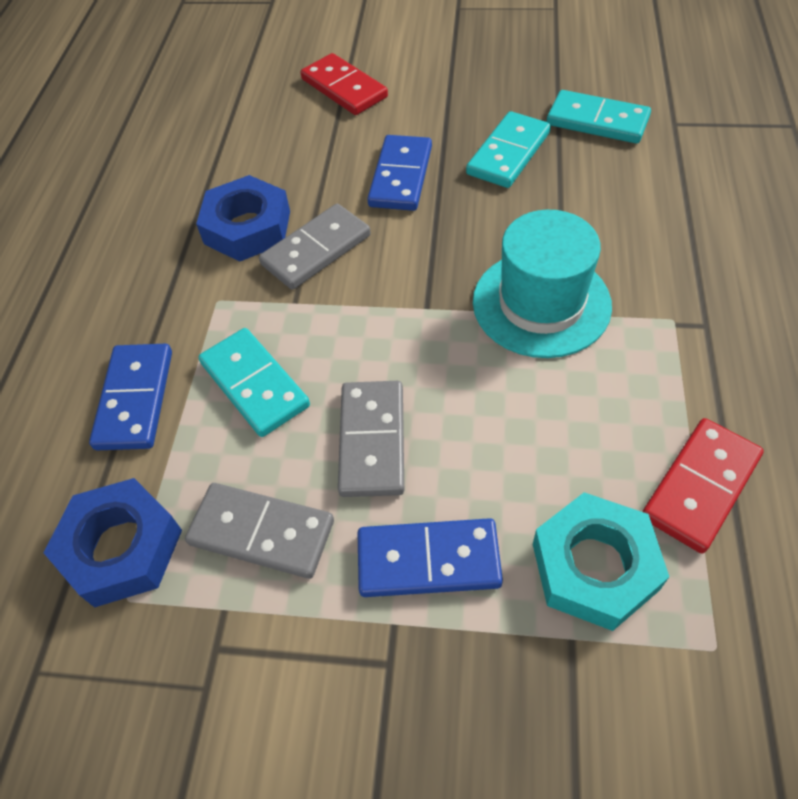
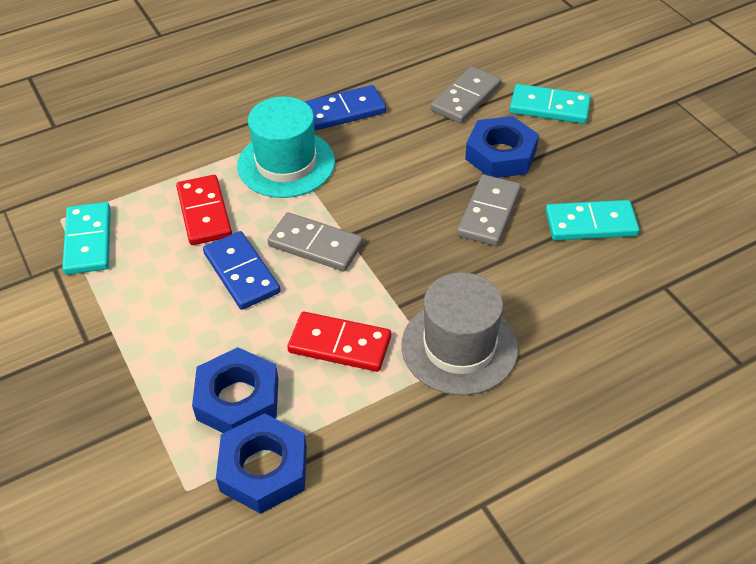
blue domino: 3 -> 2
blue nut: 2 -> 3
grey hat: 0 -> 1
turquoise nut: 1 -> 0

